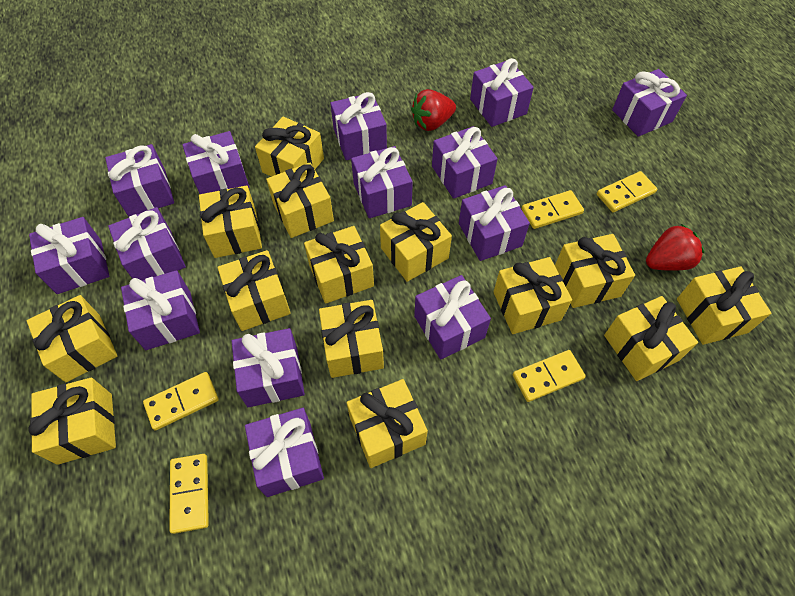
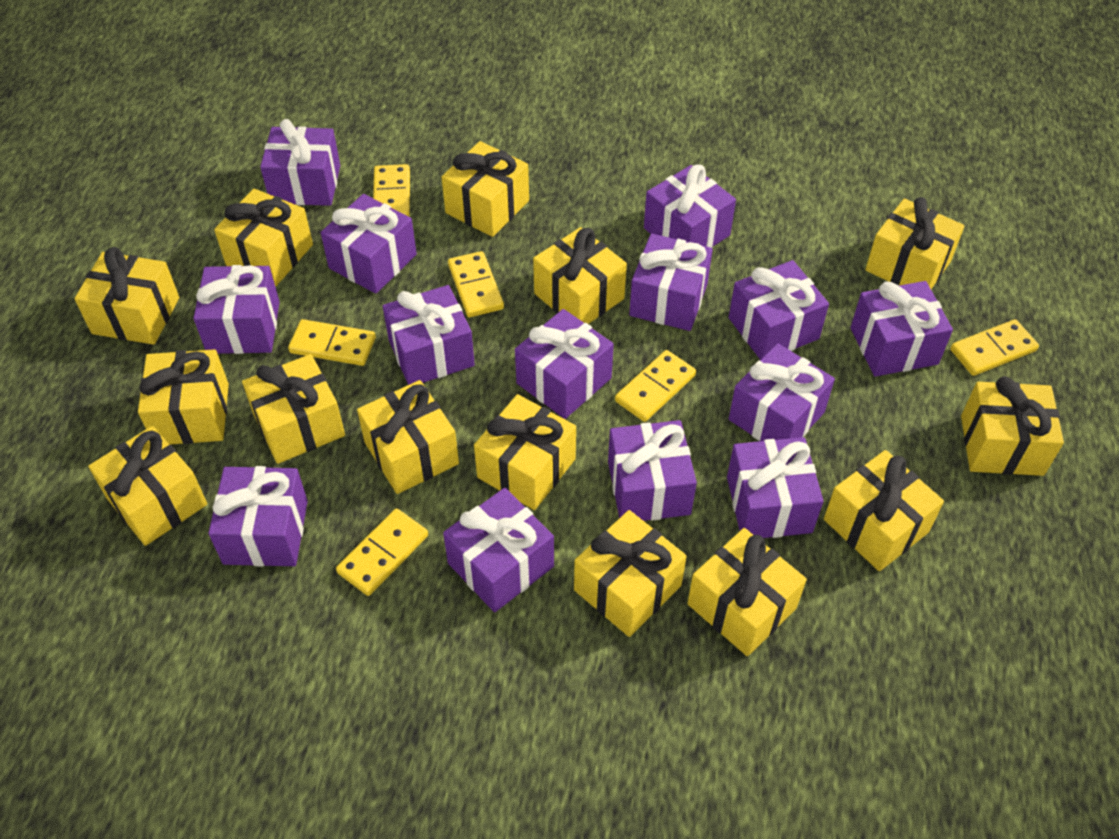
red strawberry: 2 -> 0
yellow domino: 5 -> 6

